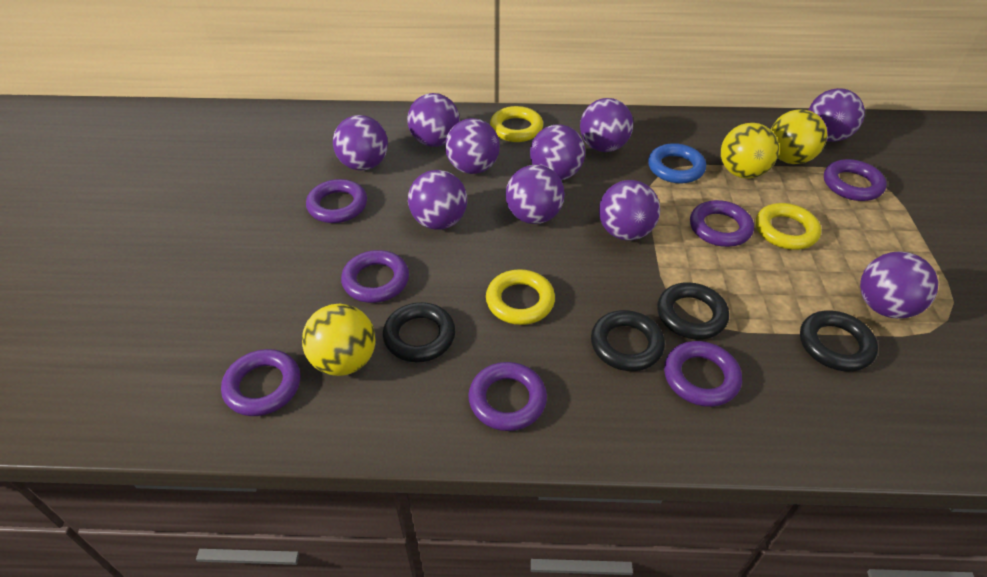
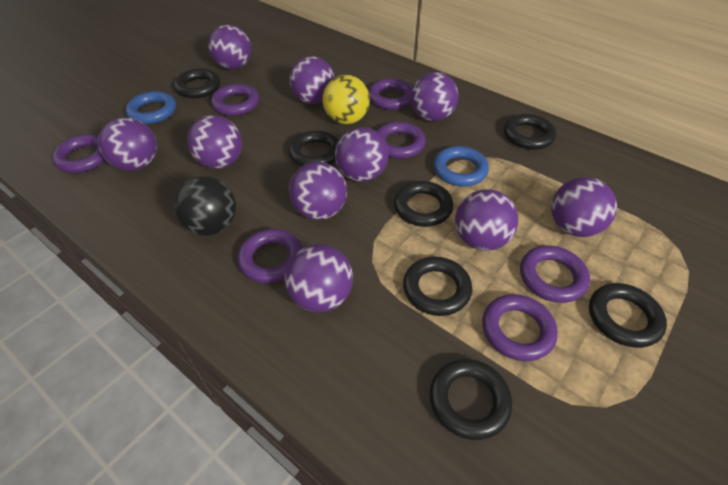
black ball: 0 -> 1
black ring: 4 -> 7
blue ring: 1 -> 2
yellow ball: 3 -> 1
yellow ring: 3 -> 0

